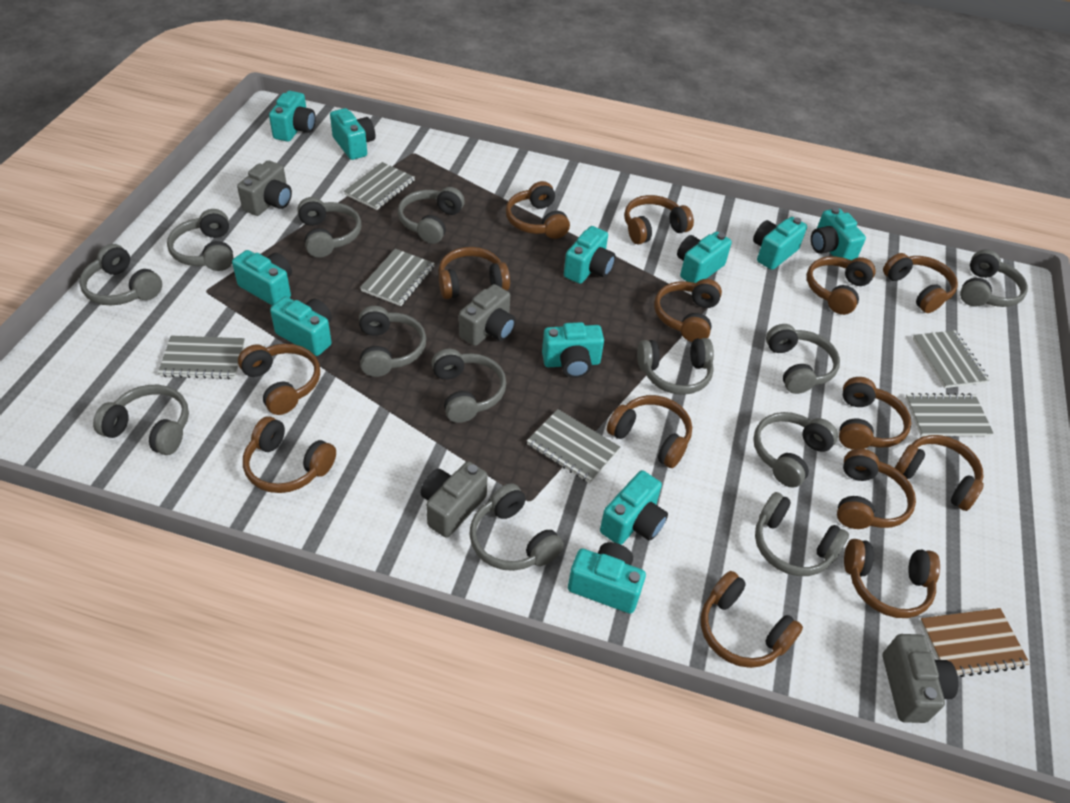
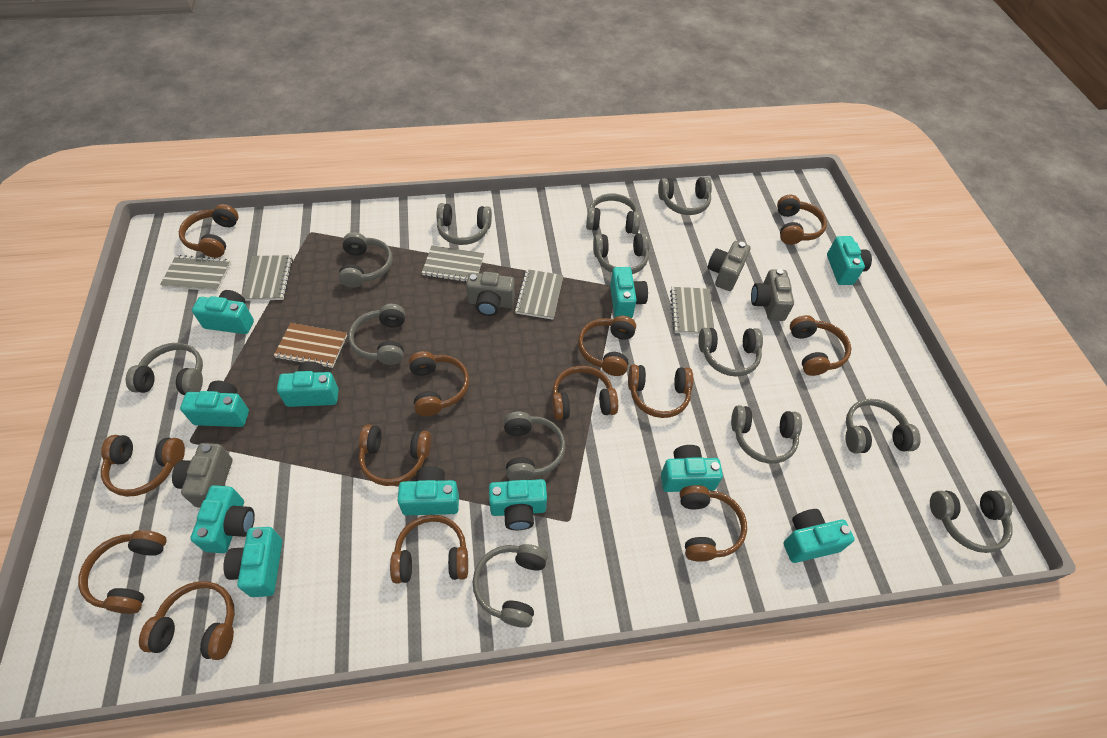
brown headphones: 14 -> 13
grey notebook: 6 -> 5

